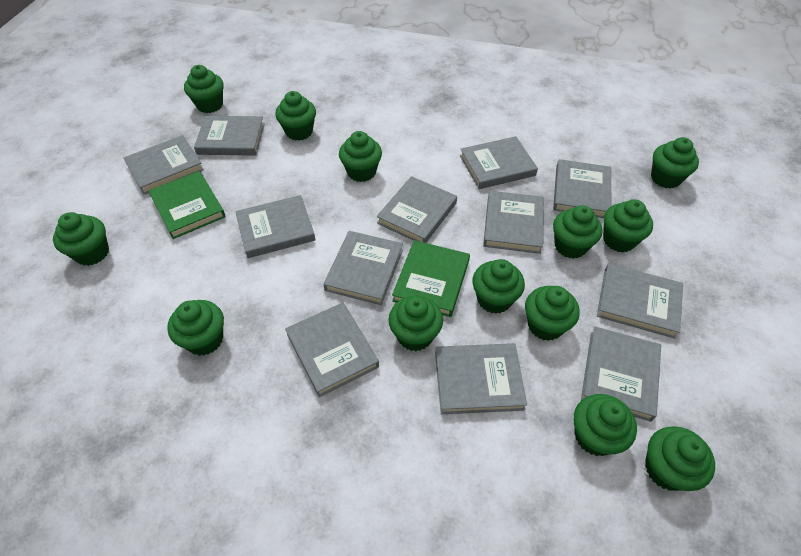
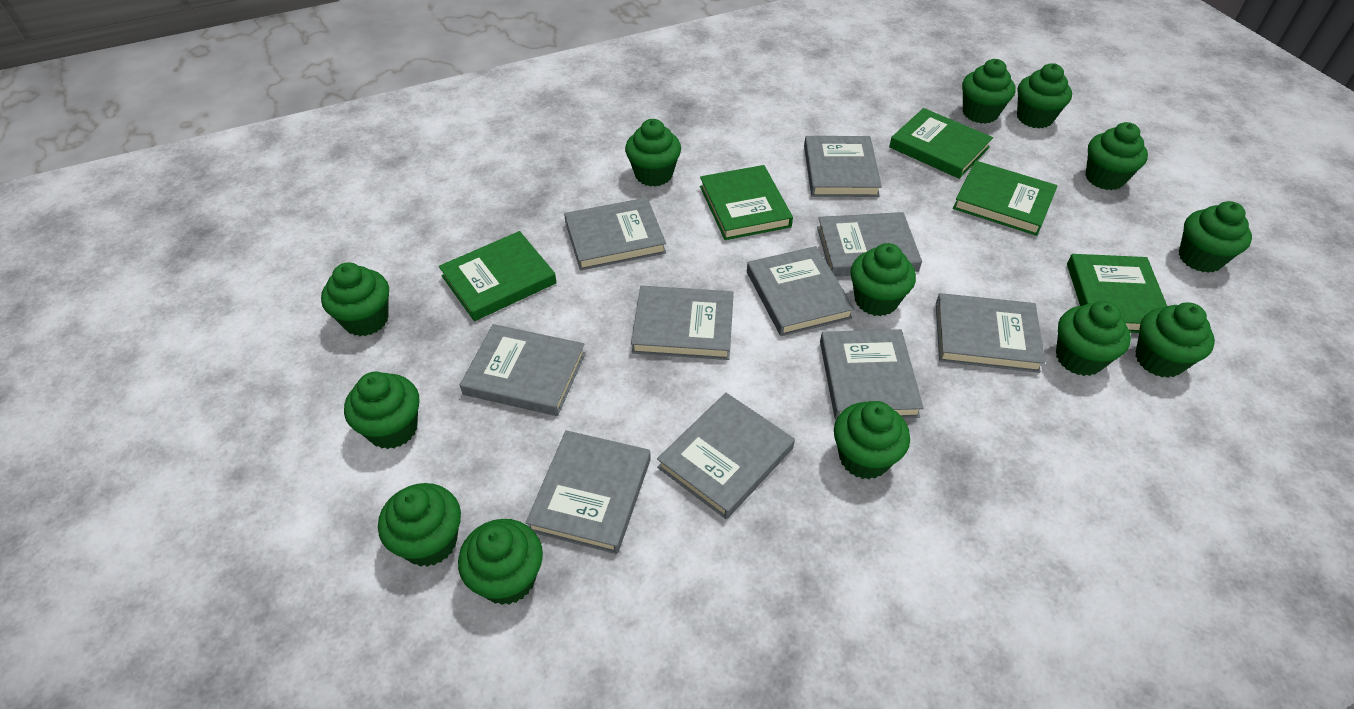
green book: 2 -> 5
grey book: 12 -> 10

